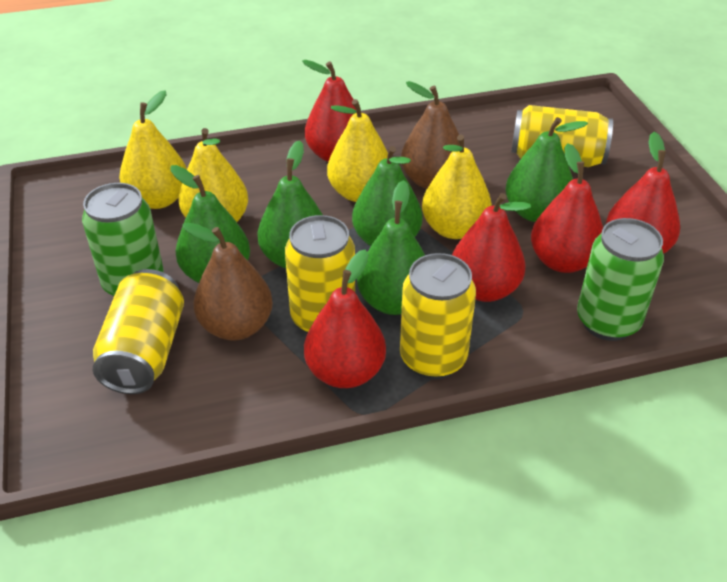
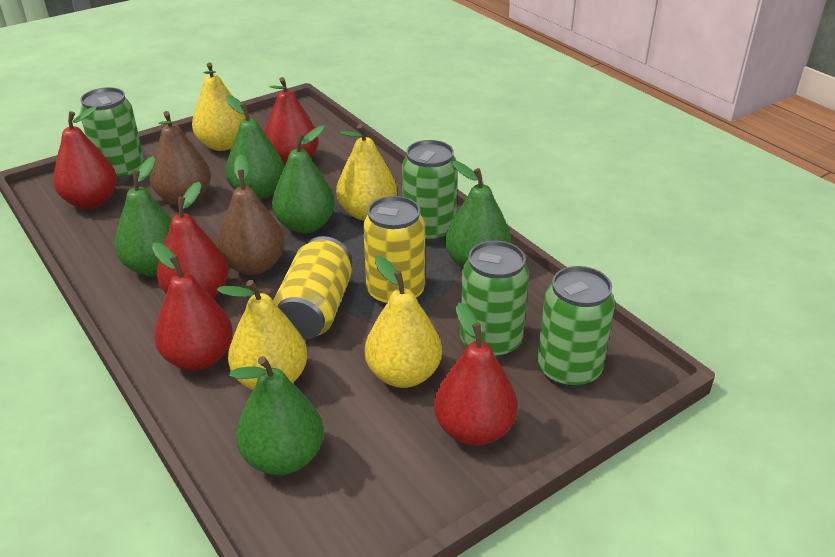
green can: 2 -> 4
yellow can: 4 -> 2

